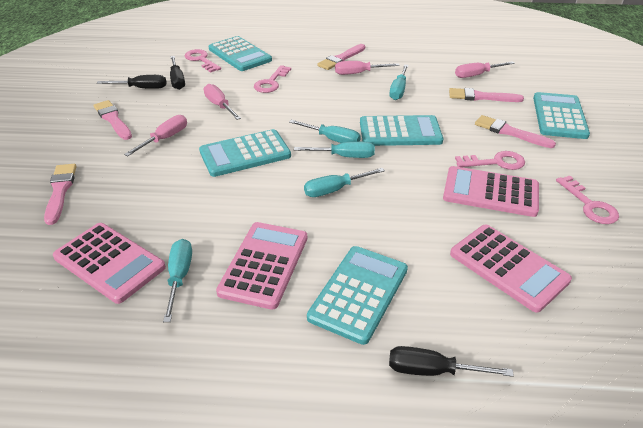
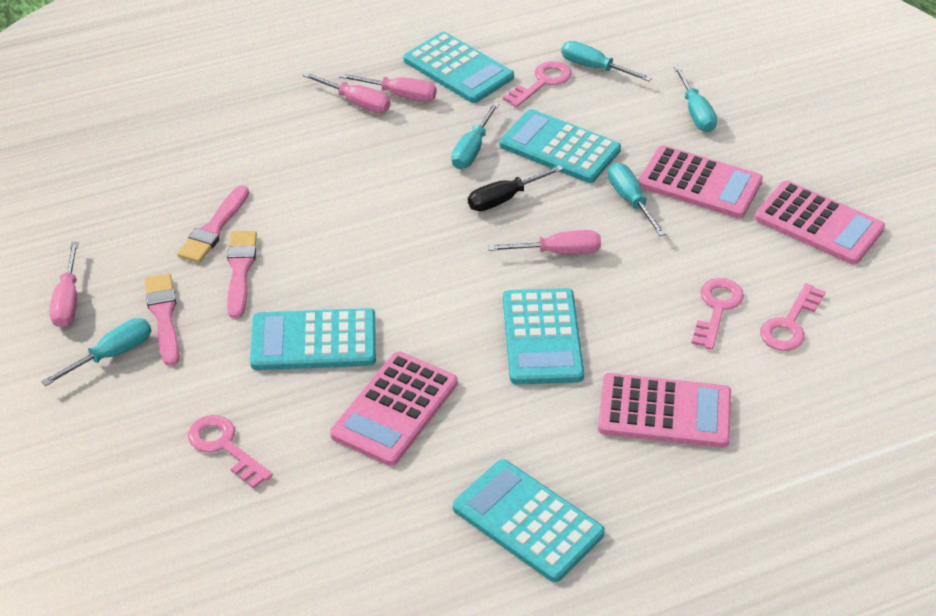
black screwdriver: 3 -> 1
pink brush: 5 -> 3

